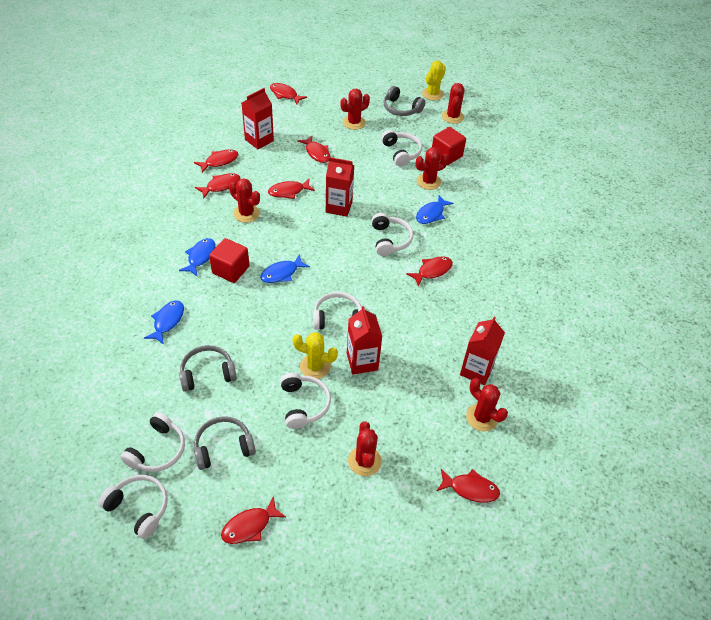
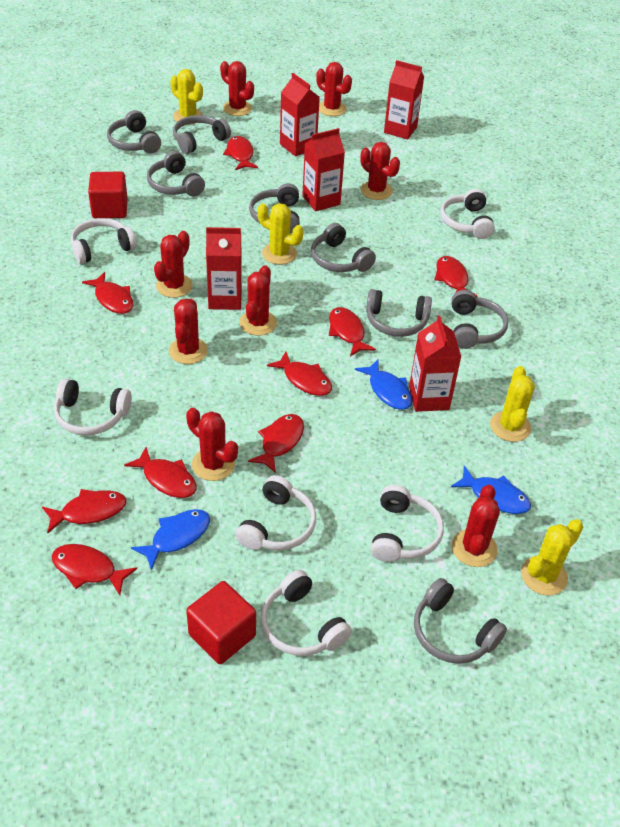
blue fish: 4 -> 3
grey headphones: 3 -> 8
red cactus: 6 -> 8
red carton: 4 -> 5
red fish: 8 -> 9
yellow cactus: 2 -> 4

